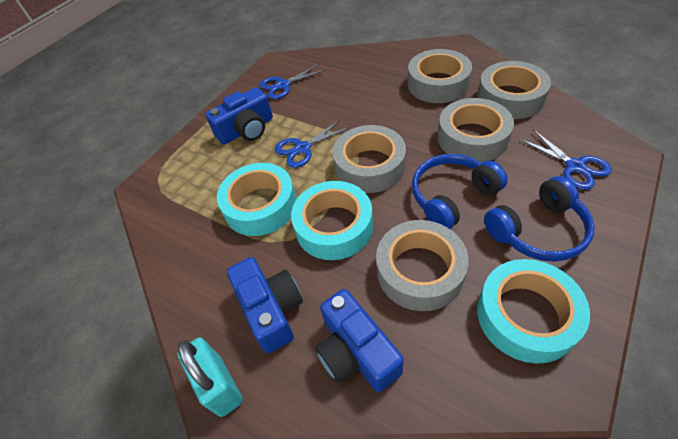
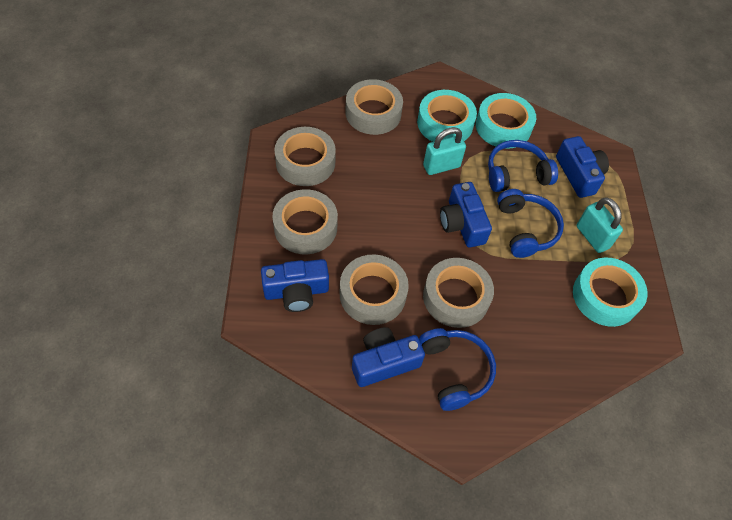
blue camera: 3 -> 4
blue headphones: 2 -> 3
blue scissors: 3 -> 0
turquoise padlock: 1 -> 2

